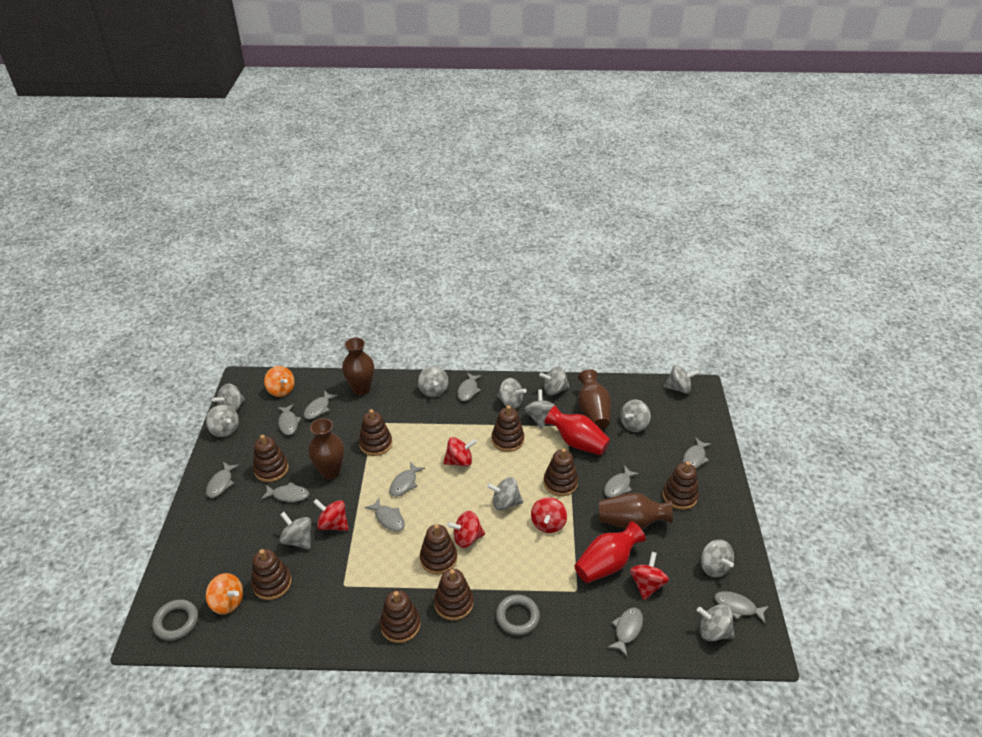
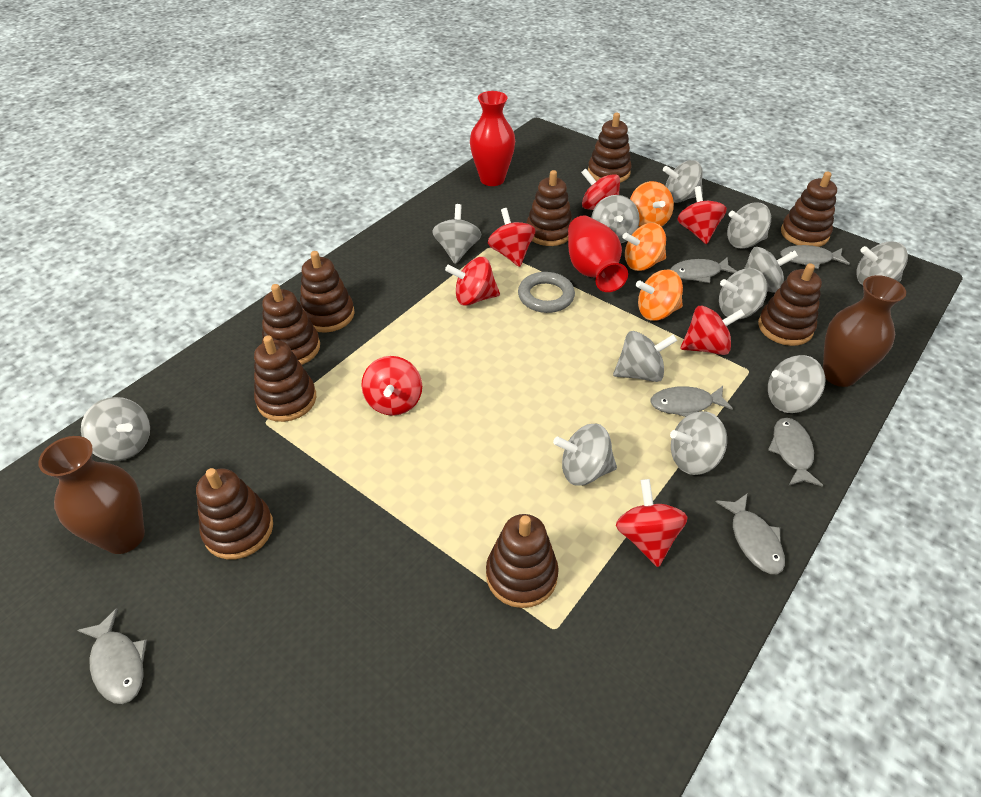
brown vase: 4 -> 2
grey fish: 11 -> 6
grey ring: 2 -> 1
orange spinning top: 2 -> 3
red spinning top: 5 -> 7

